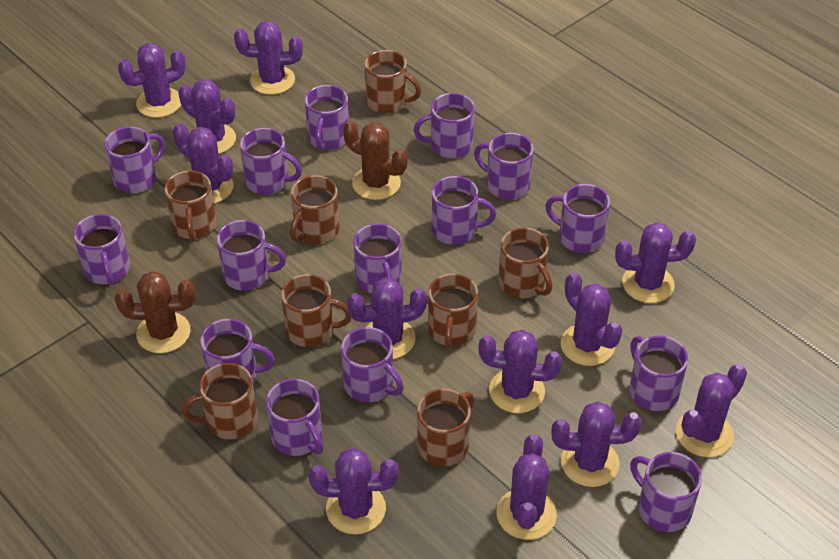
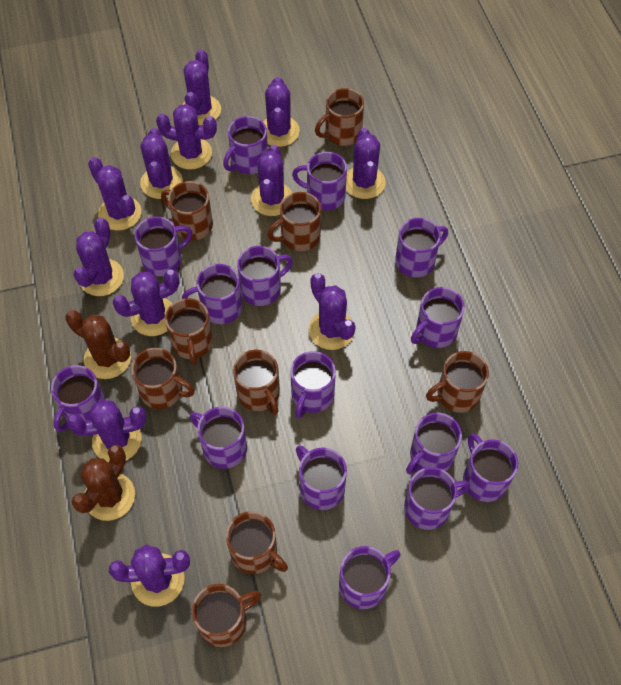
brown mug: 8 -> 9

